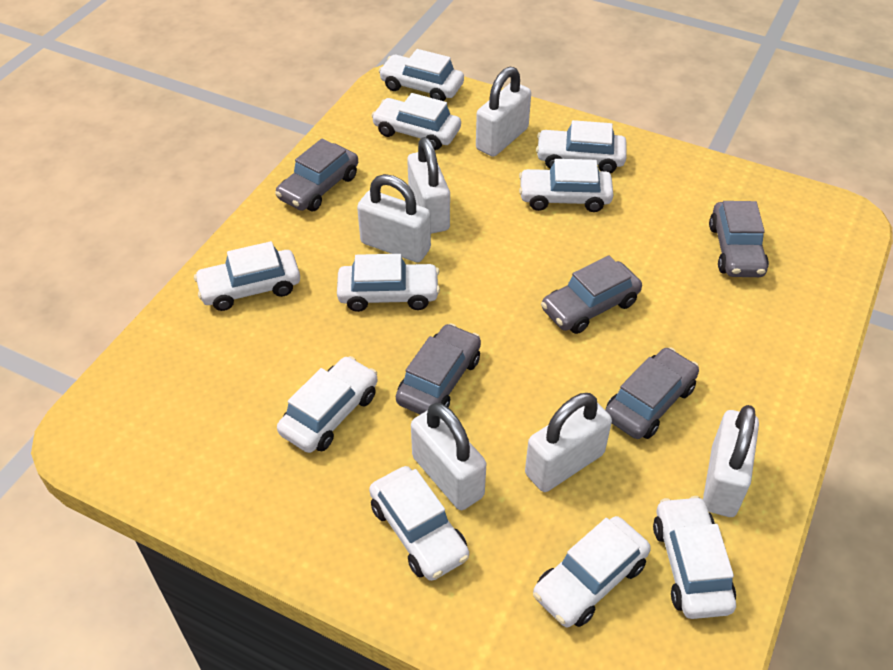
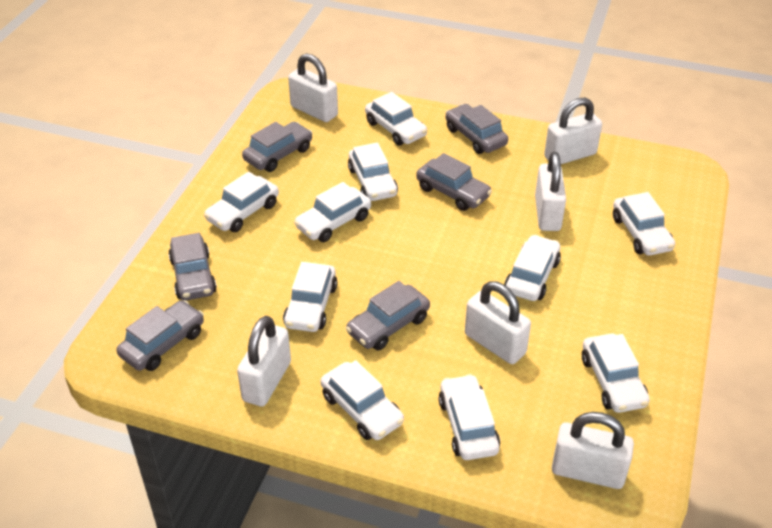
grey car: 5 -> 6

